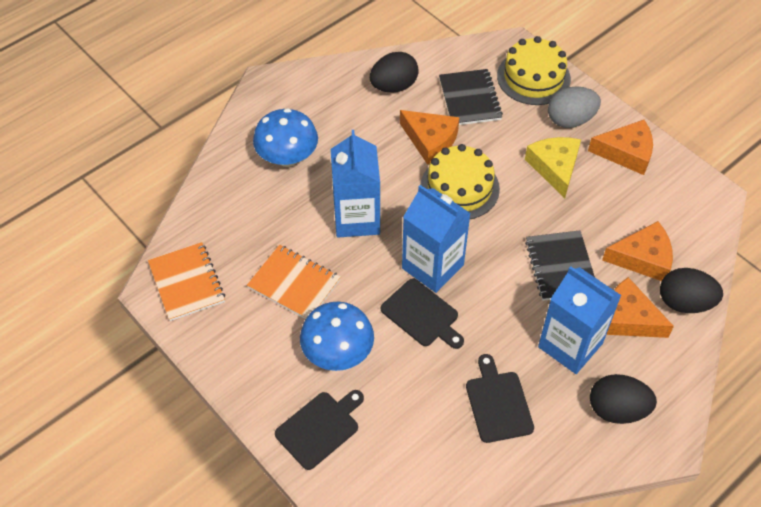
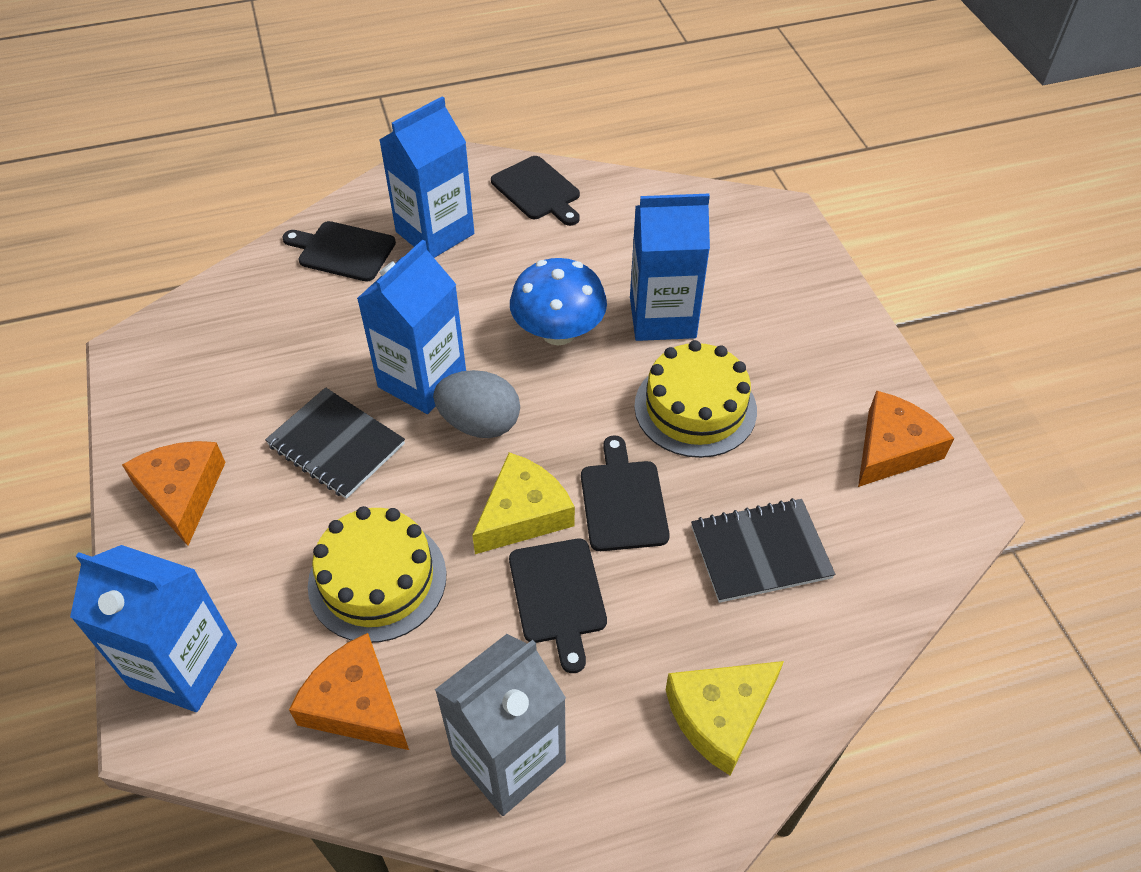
black cutting board: 3 -> 4
black egg: 3 -> 0
blue carton: 3 -> 4
blue mushroom: 2 -> 1
grey carton: 0 -> 1
orange cheese: 4 -> 3
orange notebook: 2 -> 0
yellow cheese: 1 -> 2

